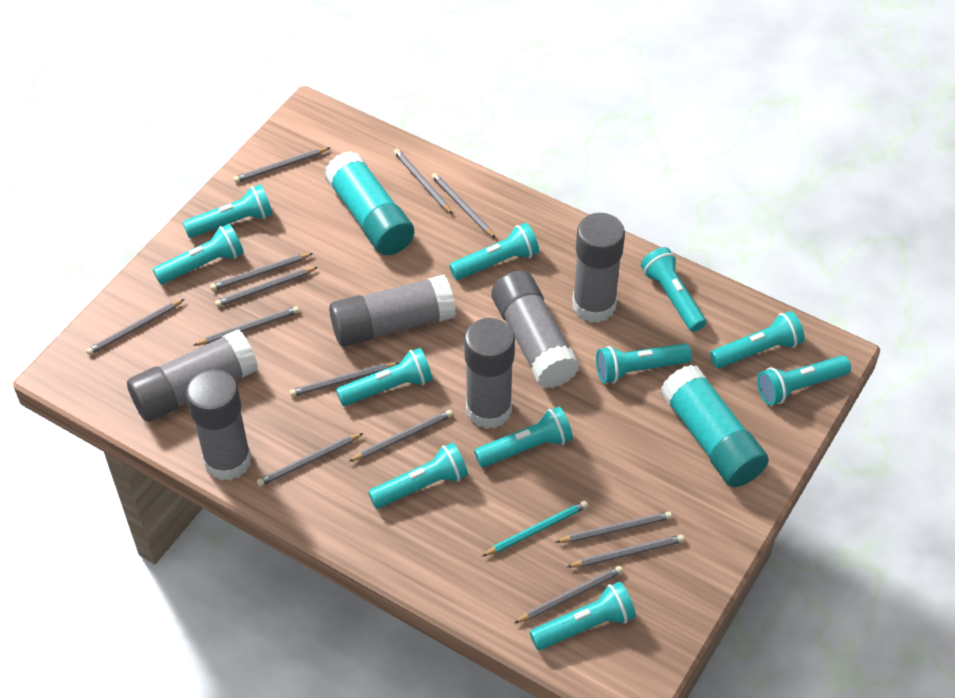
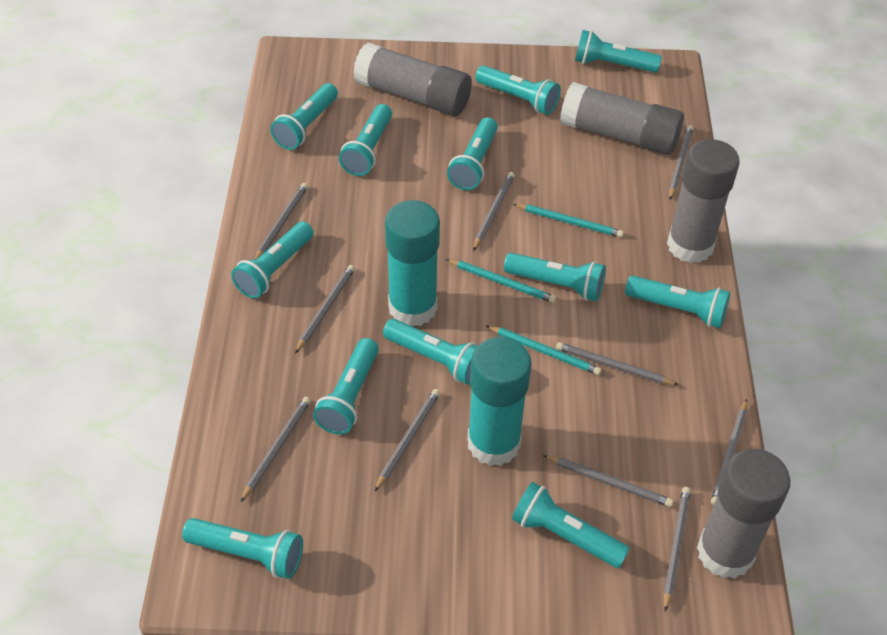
grey glue stick: 6 -> 4
grey pencil: 13 -> 10
turquoise flashlight: 11 -> 12
turquoise pencil: 1 -> 3

